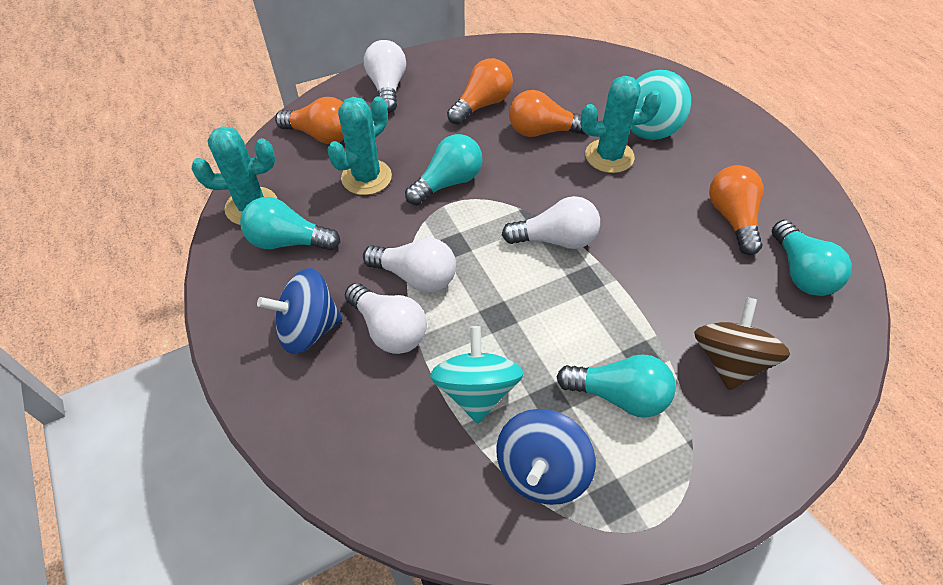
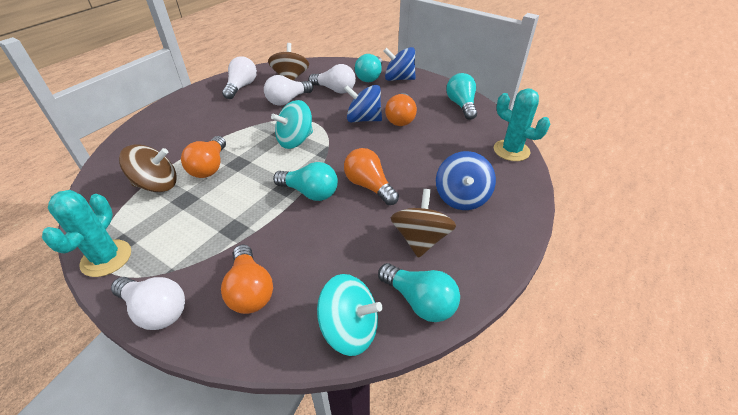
blue spinning top: 2 -> 3
brown spinning top: 1 -> 3
turquoise cactus: 3 -> 2

